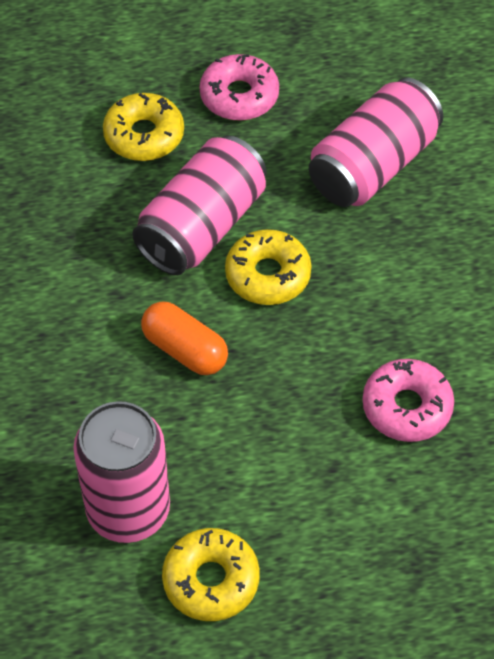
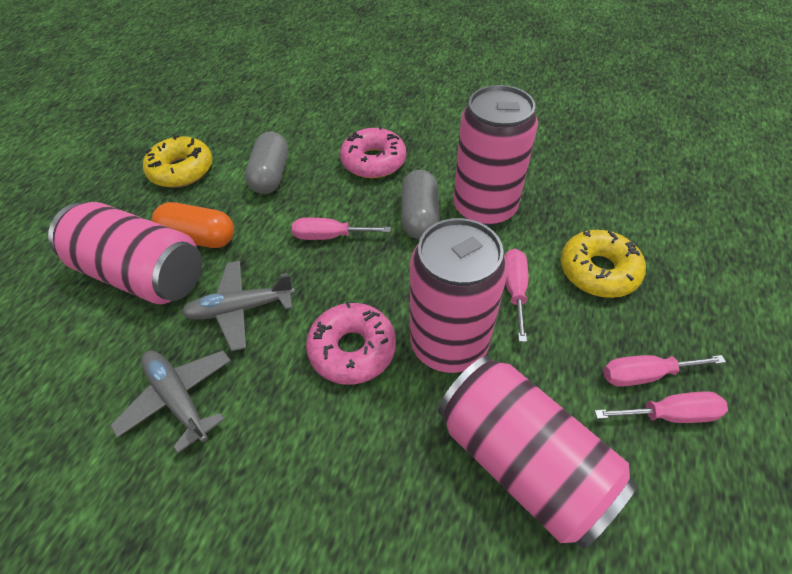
grey capsule: 0 -> 2
grey plane: 0 -> 2
pink can: 3 -> 4
pink screwdriver: 0 -> 4
yellow donut: 3 -> 2

